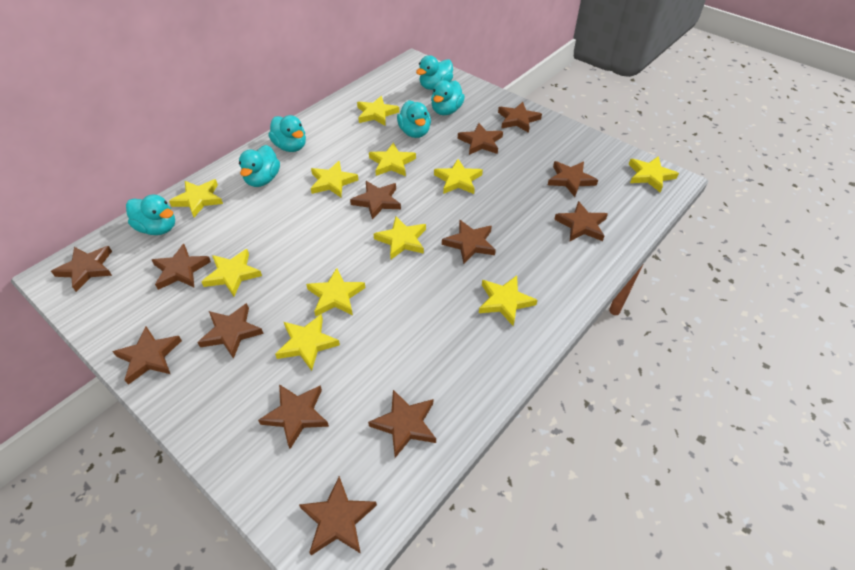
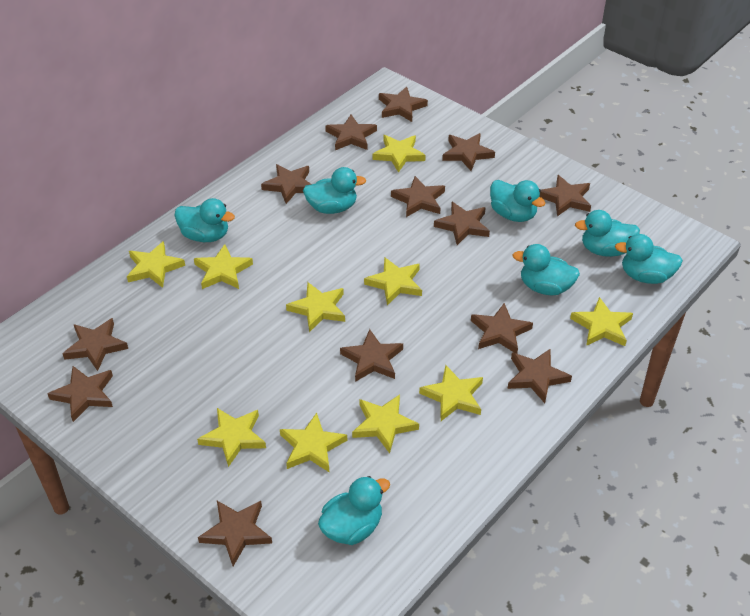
turquoise duck: 6 -> 7
yellow star: 11 -> 10

